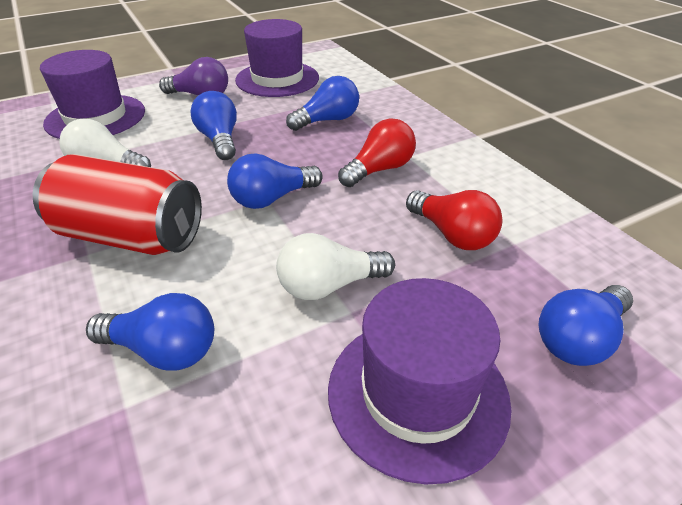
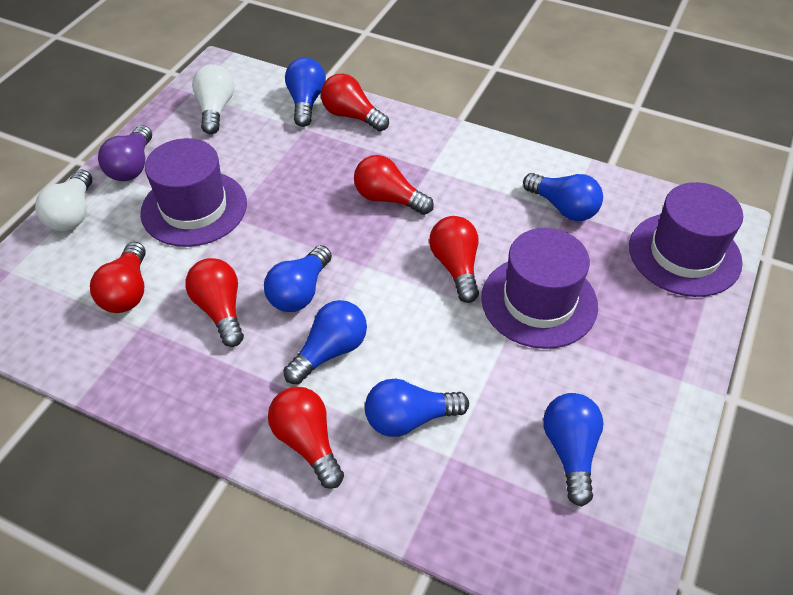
blue light bulb: 5 -> 6
red can: 1 -> 0
red light bulb: 2 -> 6

